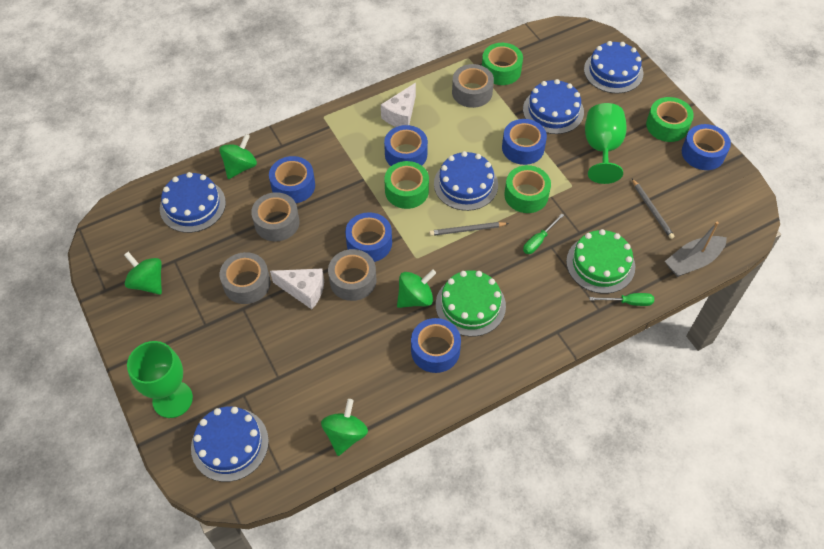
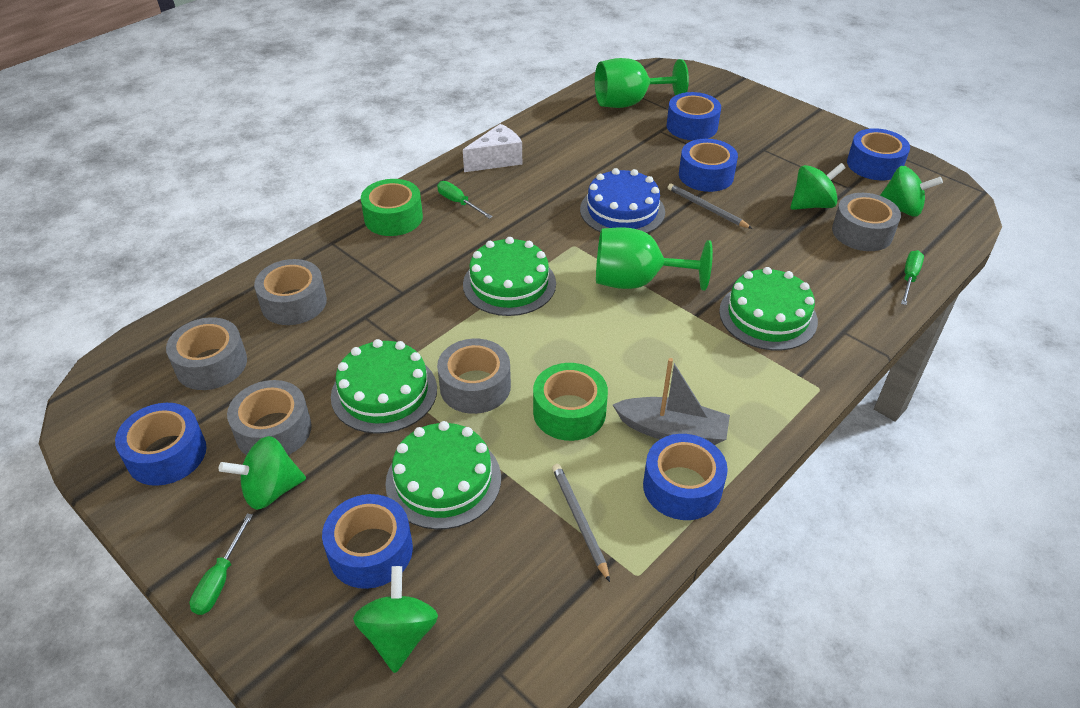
blue cake: 5 -> 1
green cake: 2 -> 4
green screwdriver: 2 -> 3
green tape: 4 -> 2
grey tape: 4 -> 5
white cheese: 2 -> 1

